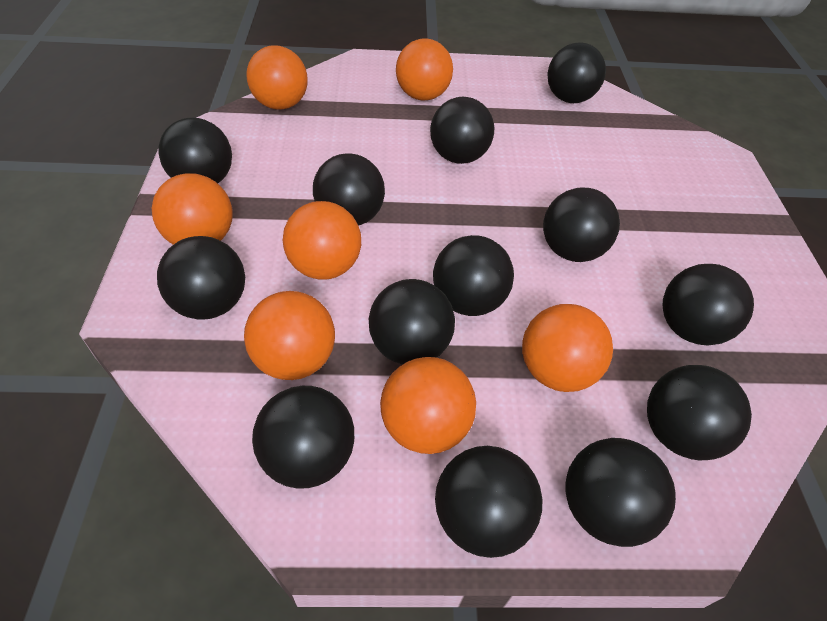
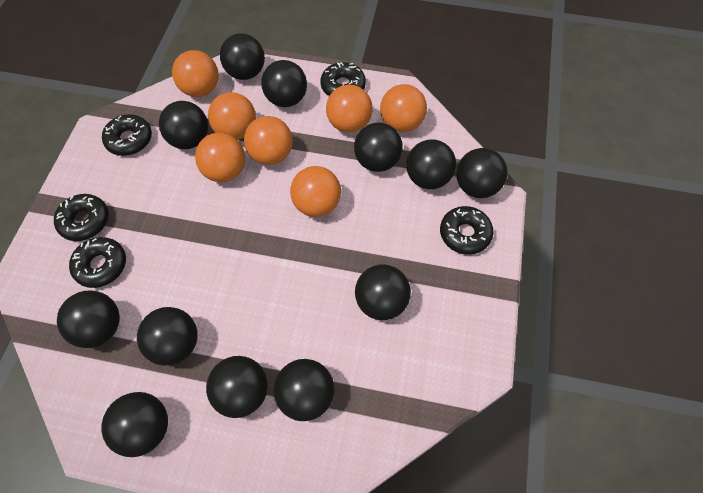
black ball: 13 -> 12
black donut: 0 -> 5

